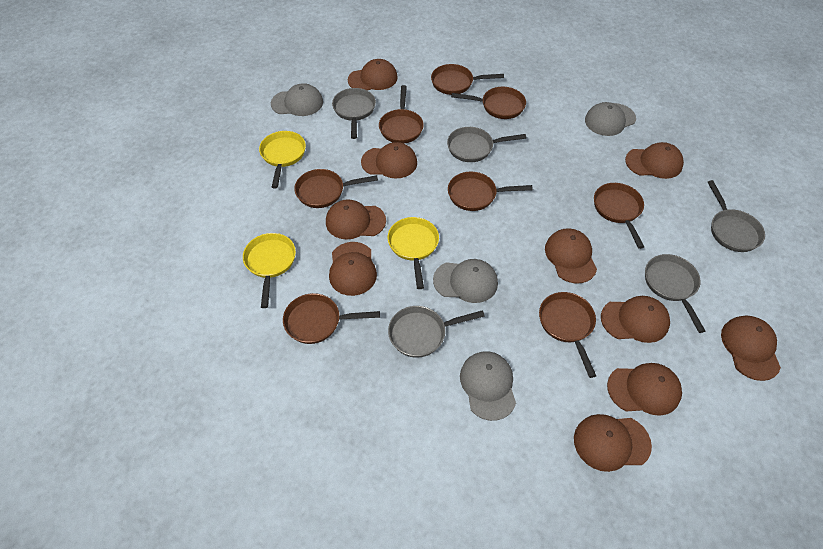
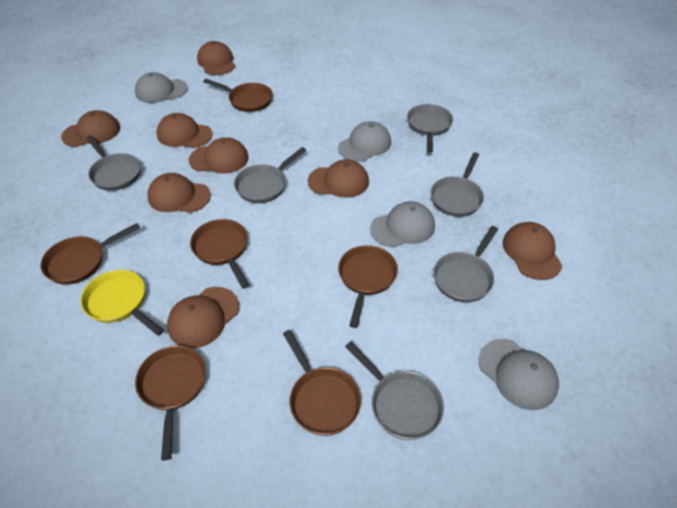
brown cap: 10 -> 8
brown pan: 8 -> 6
grey pan: 5 -> 6
yellow pan: 3 -> 1

